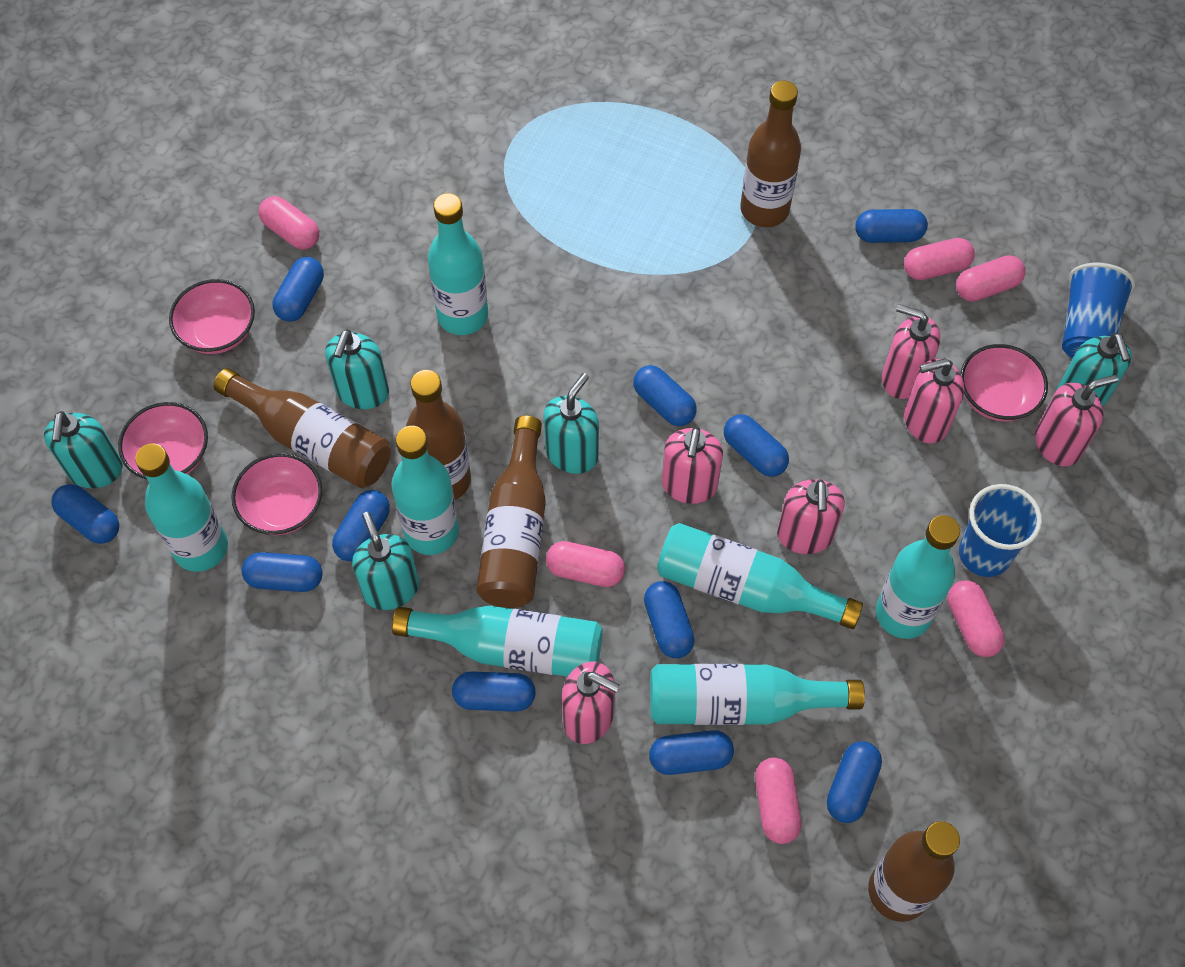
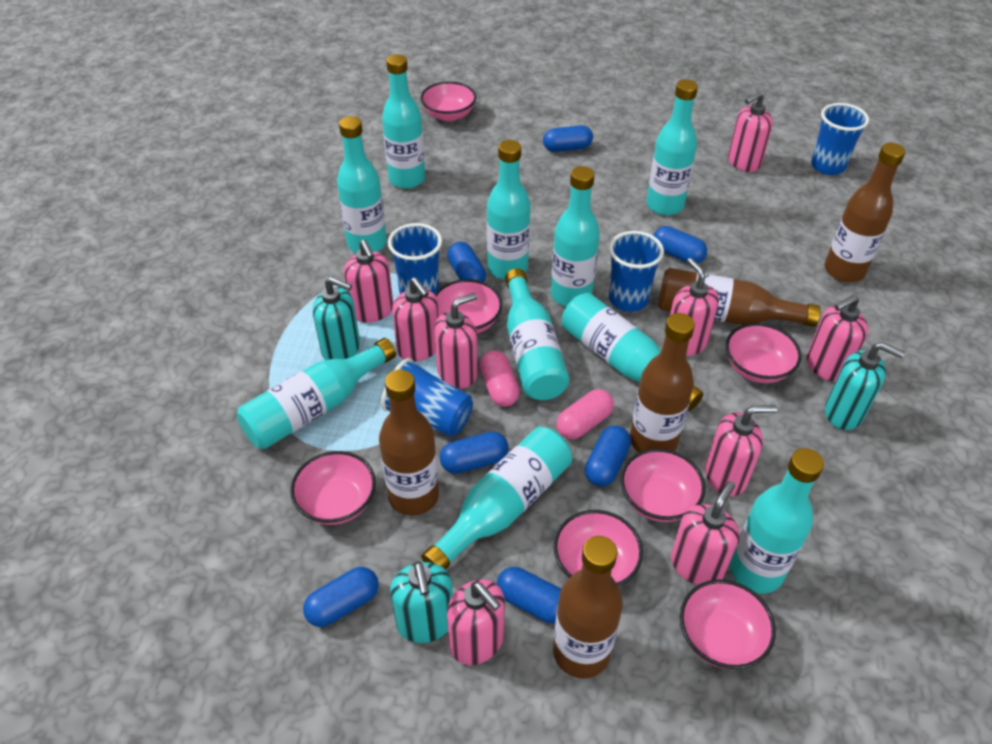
blue capsule: 11 -> 7
blue cup: 2 -> 4
pink bowl: 4 -> 7
pink capsule: 6 -> 2
pink soap dispenser: 6 -> 9
turquoise bottle: 7 -> 10
turquoise soap dispenser: 5 -> 3

